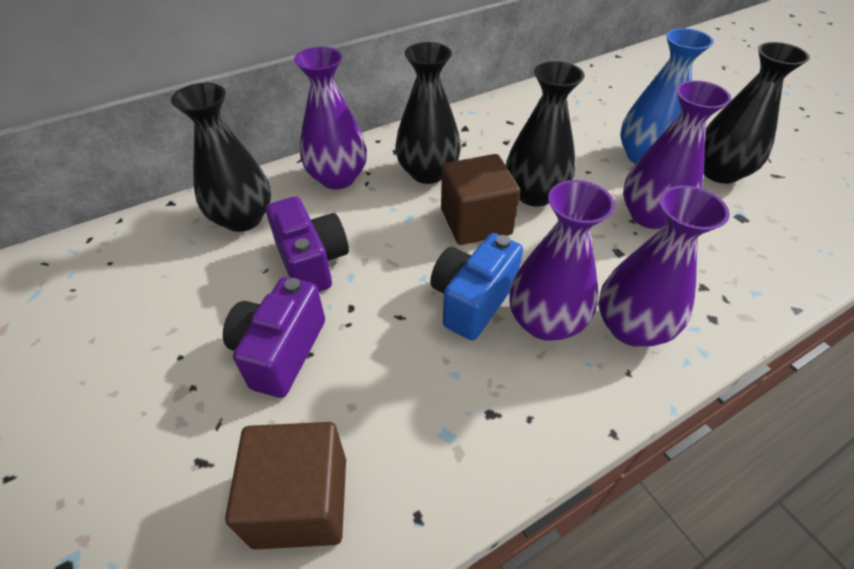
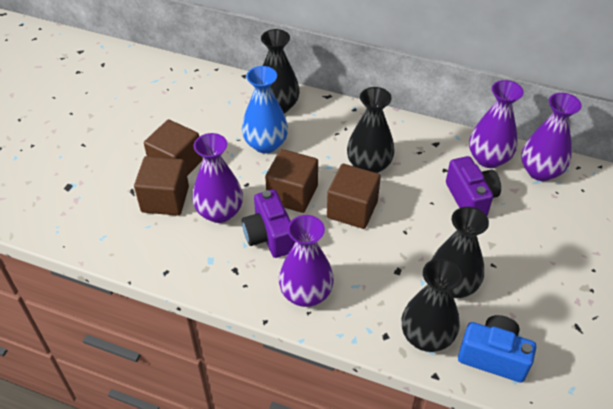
brown cube: 2 -> 4

